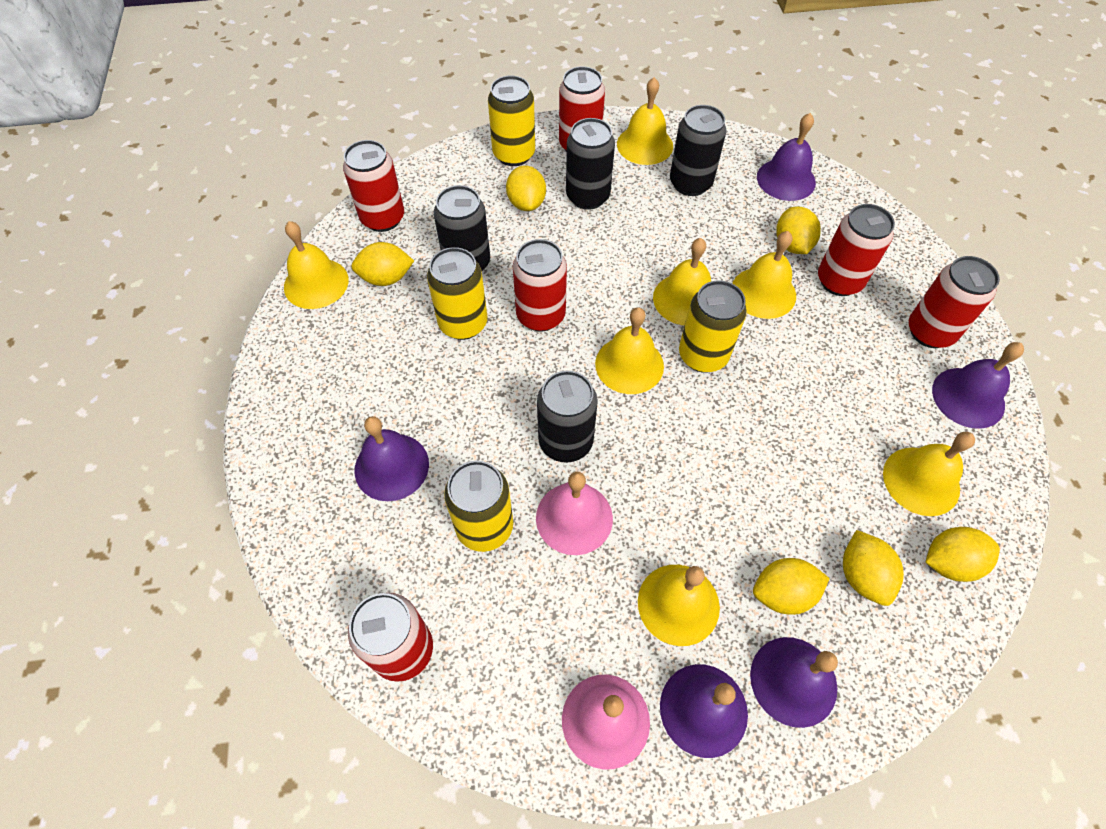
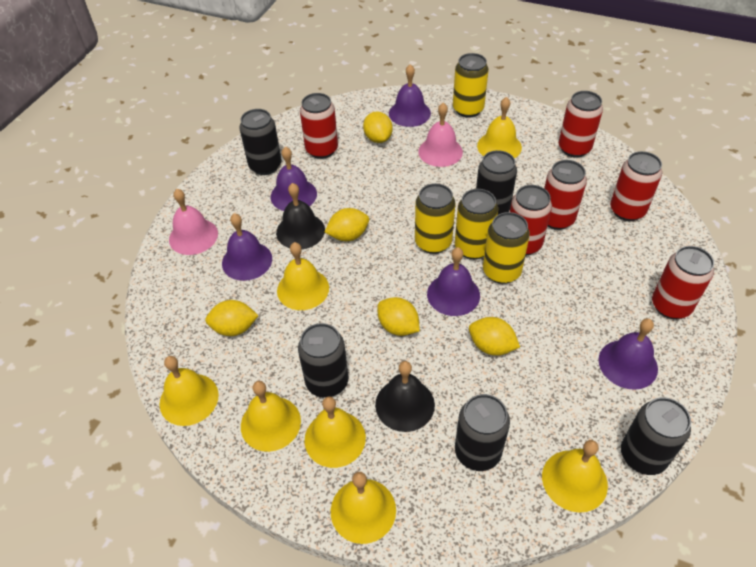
black bell: 0 -> 2
black can: 4 -> 5
yellow lemon: 6 -> 5

